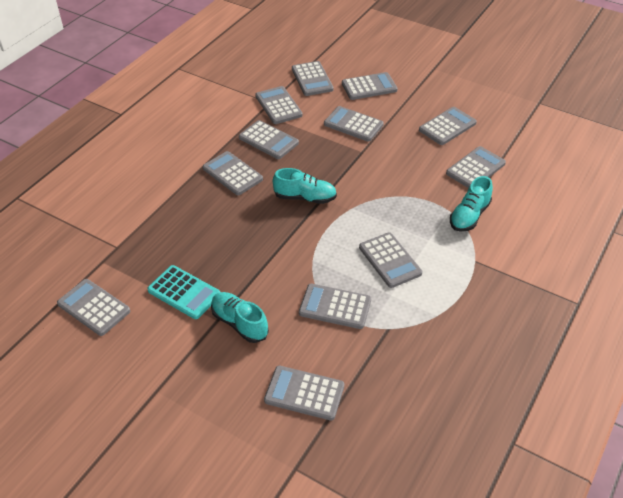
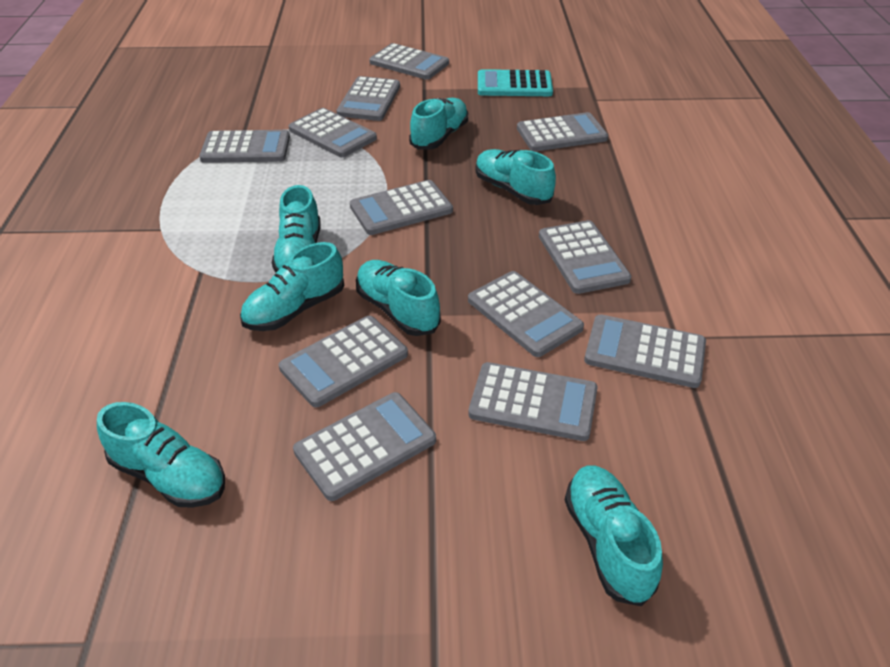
turquoise shoe: 3 -> 7

